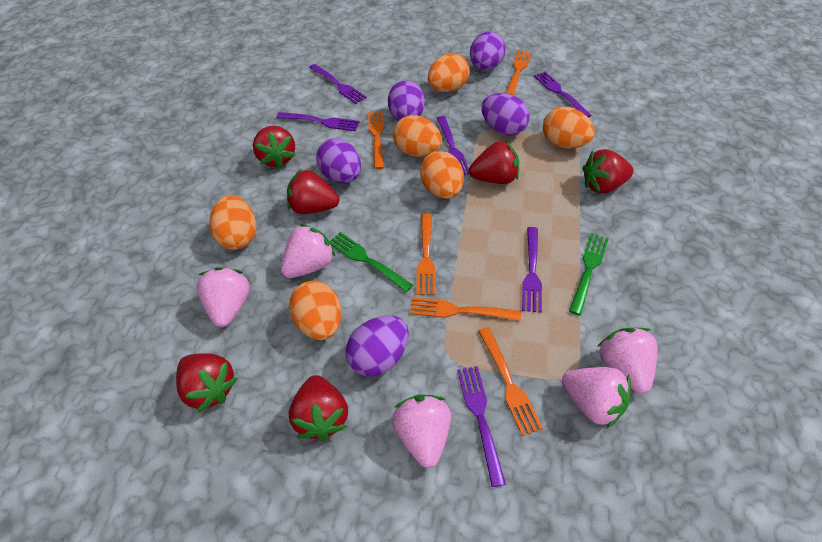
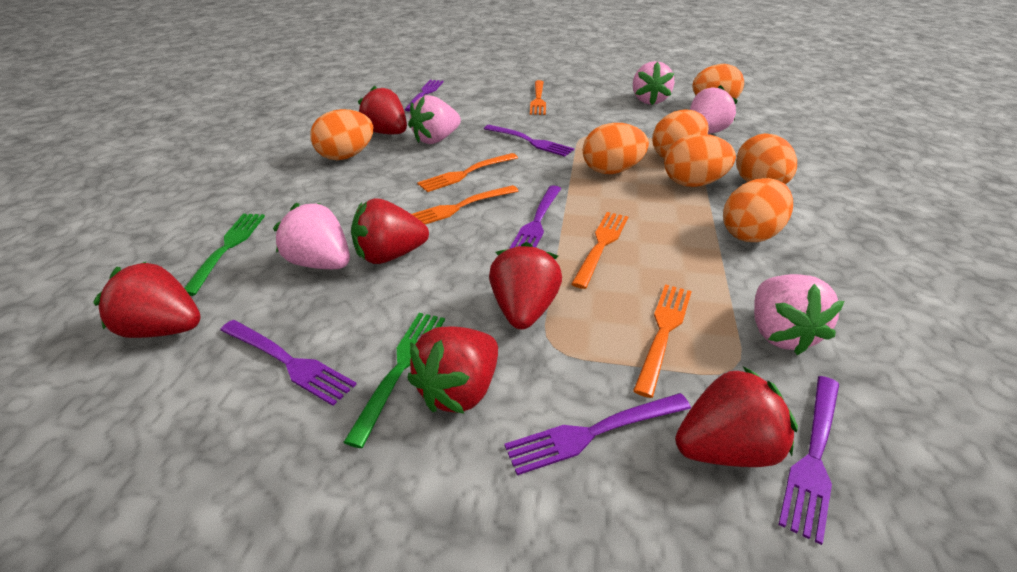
orange egg: 6 -> 7
purple egg: 5 -> 0

